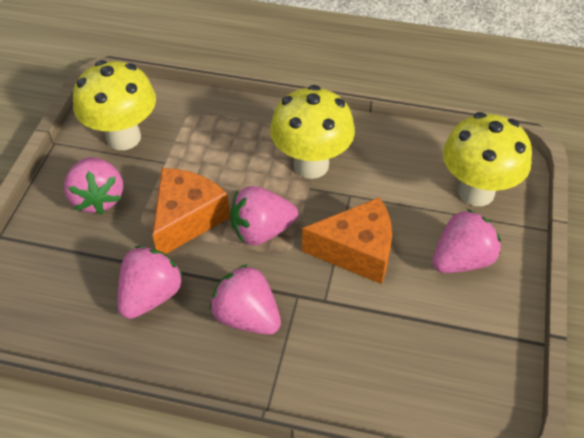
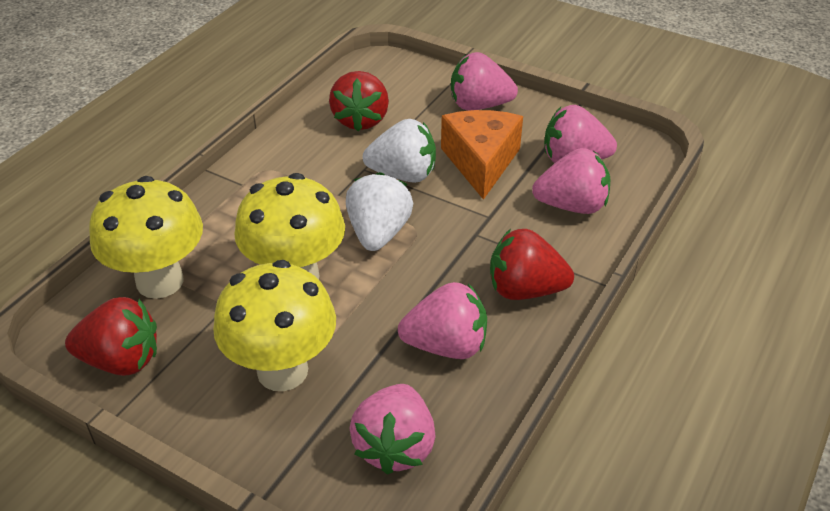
orange cheese: 2 -> 1
red strawberry: 0 -> 3
white strawberry: 0 -> 2

